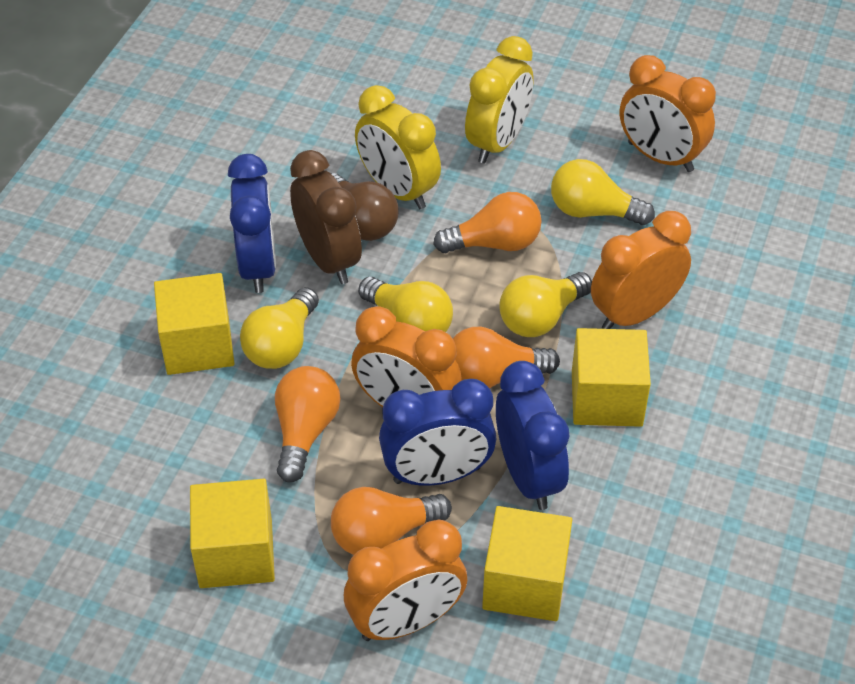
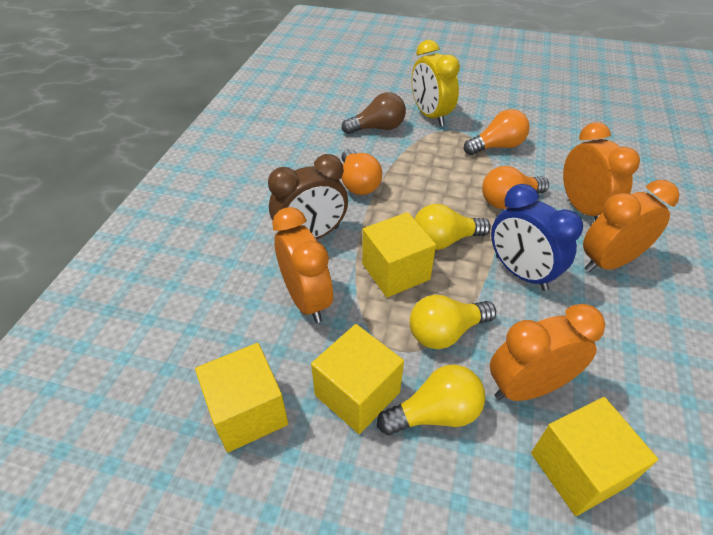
blue clock: 3 -> 1
orange light bulb: 4 -> 3
yellow clock: 2 -> 1
yellow light bulb: 4 -> 3

